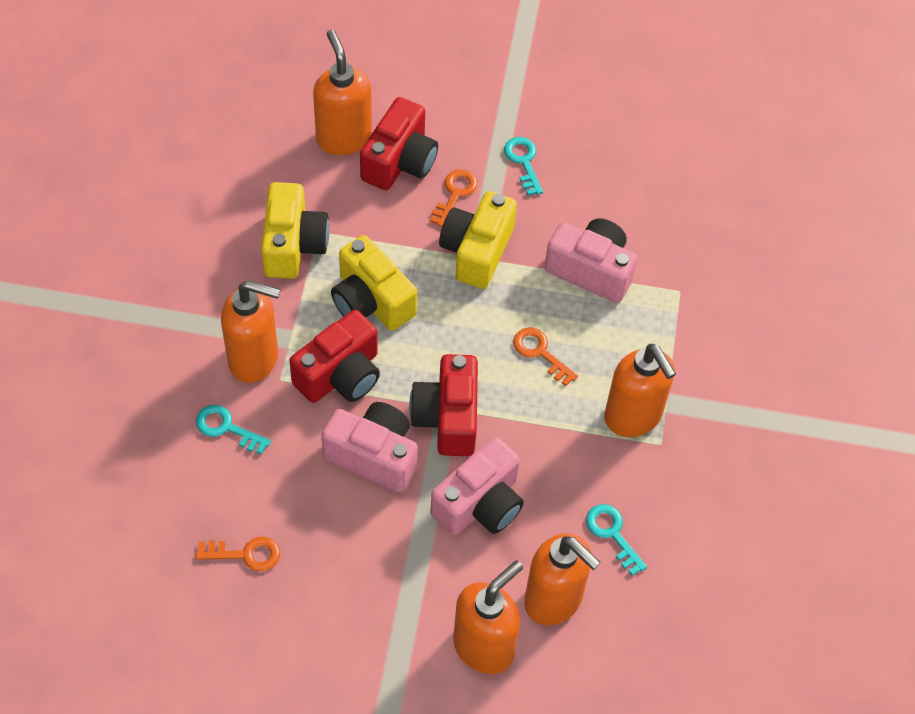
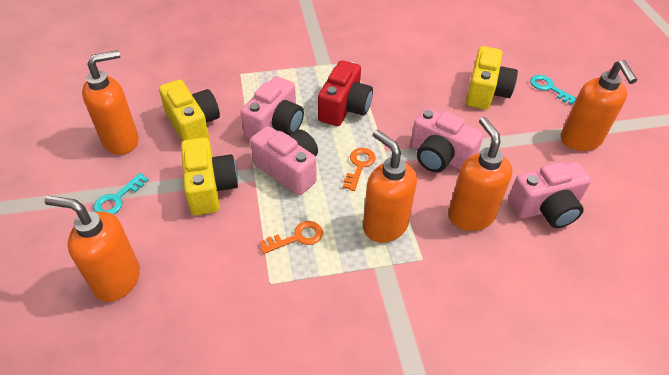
orange key: 3 -> 2
pink camera: 3 -> 4
red camera: 3 -> 1
turquoise key: 3 -> 2

